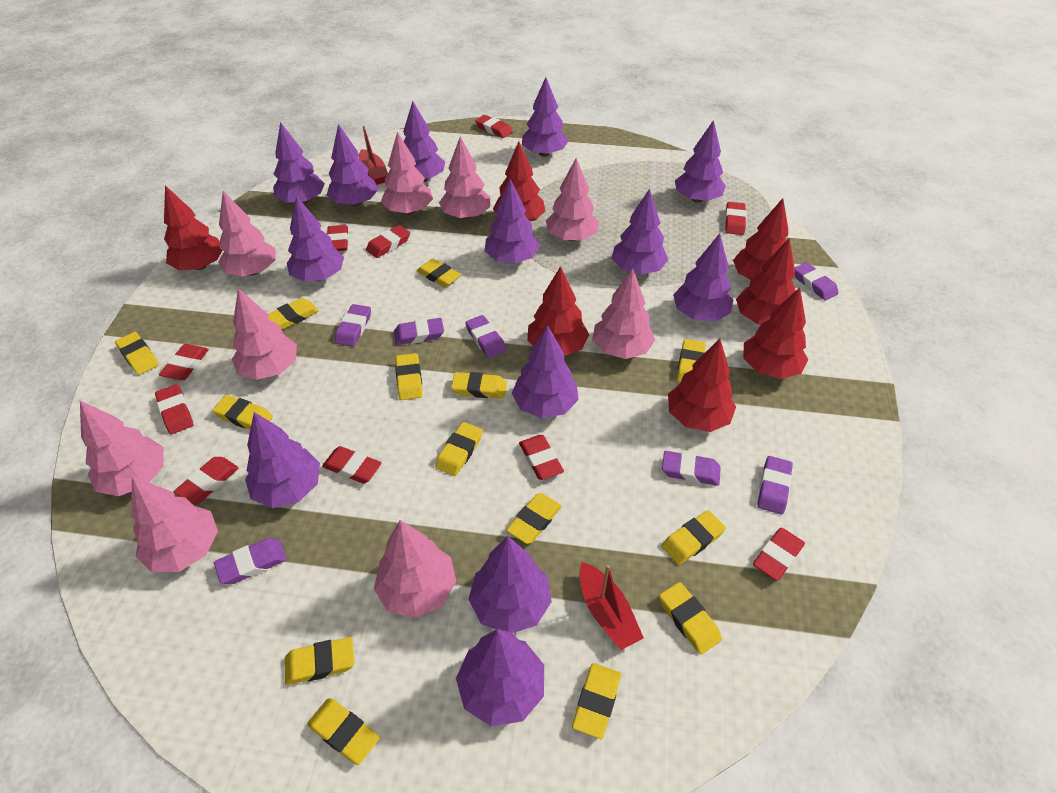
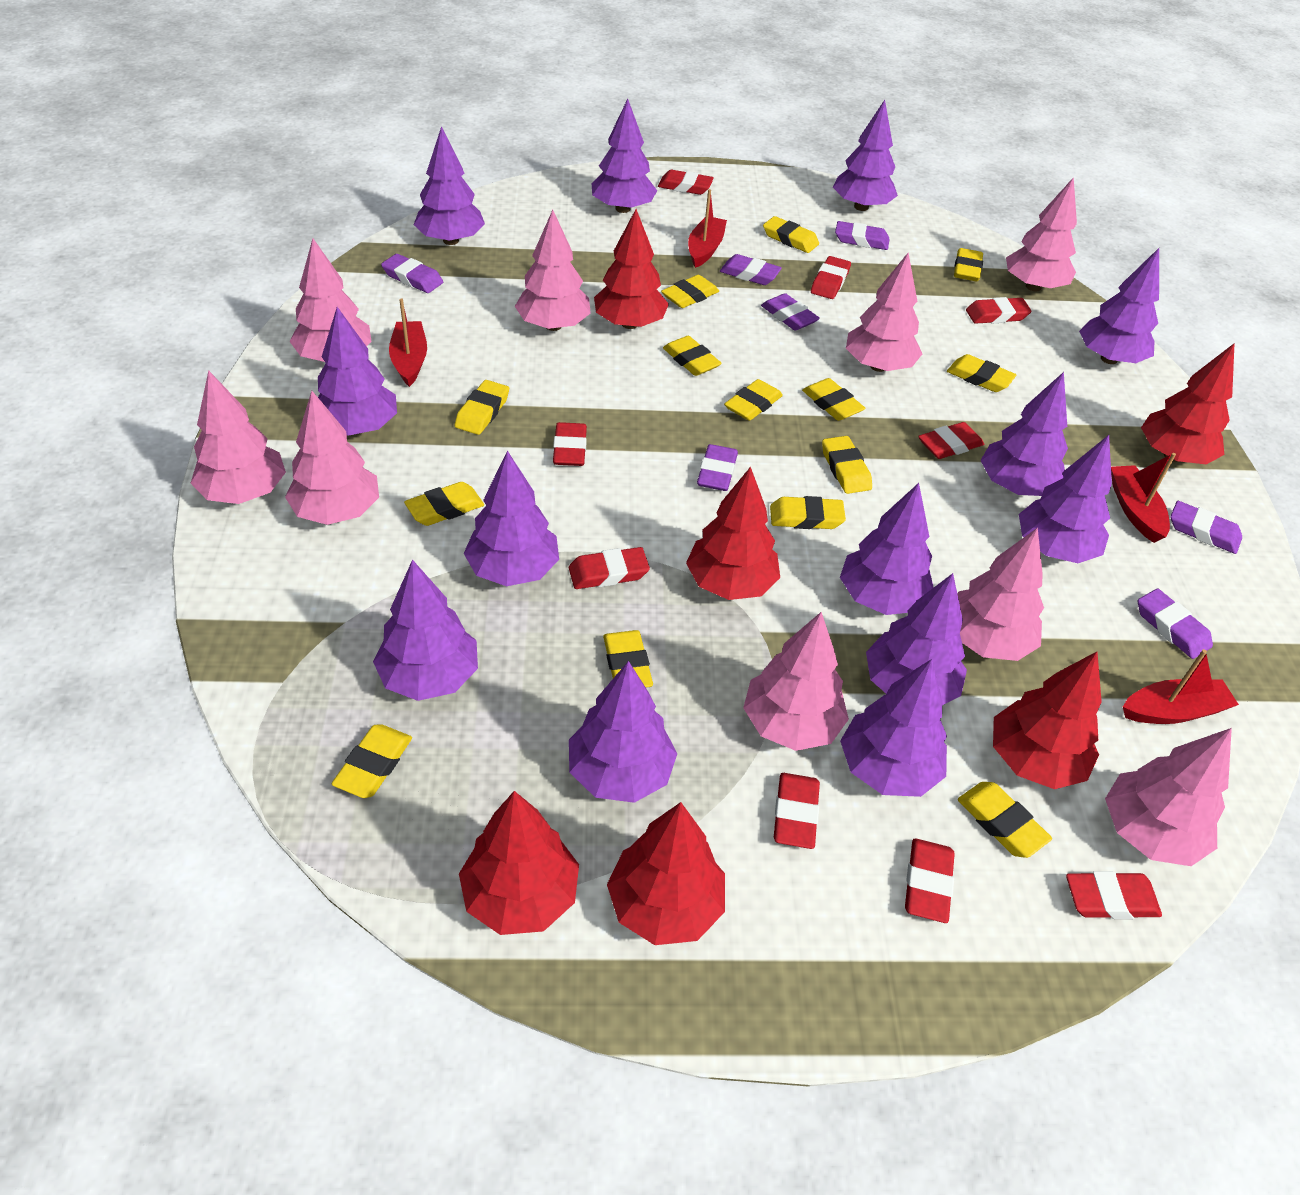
red boat: 2 -> 4
red eraser: 10 -> 9
red tree: 7 -> 6

